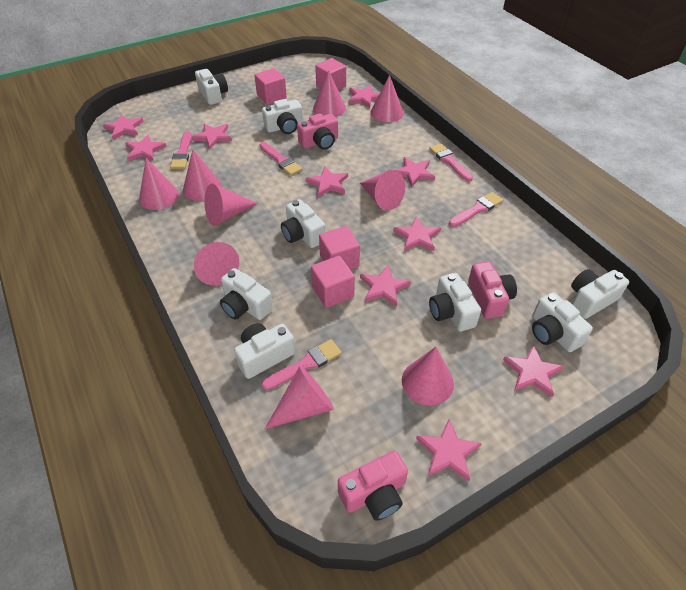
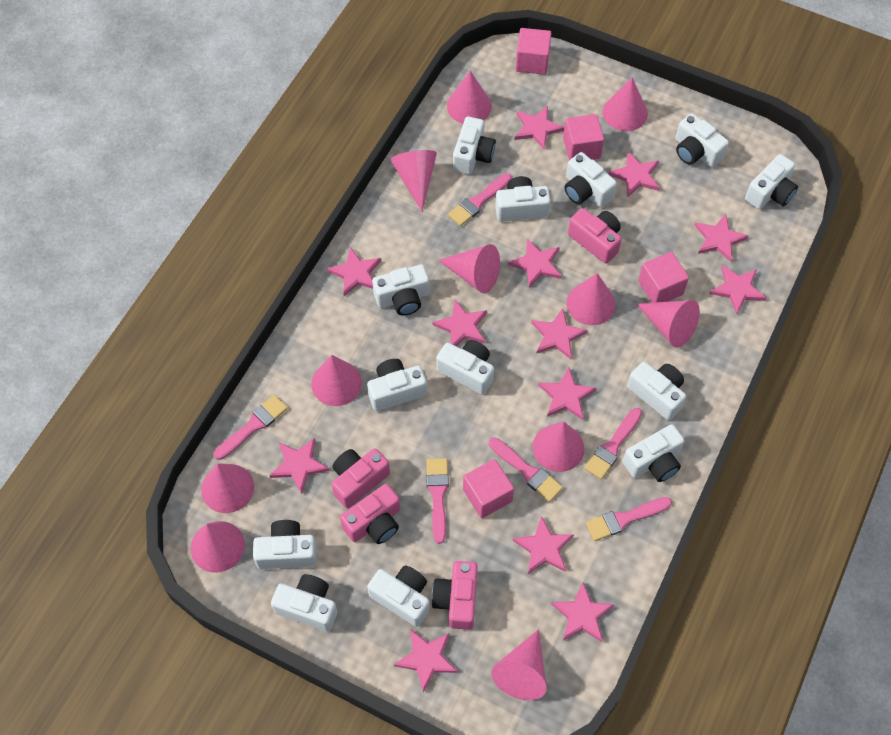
pink brush: 5 -> 6
pink camera: 3 -> 4
pink cone: 9 -> 11
pink star: 10 -> 13
white camera: 8 -> 13

